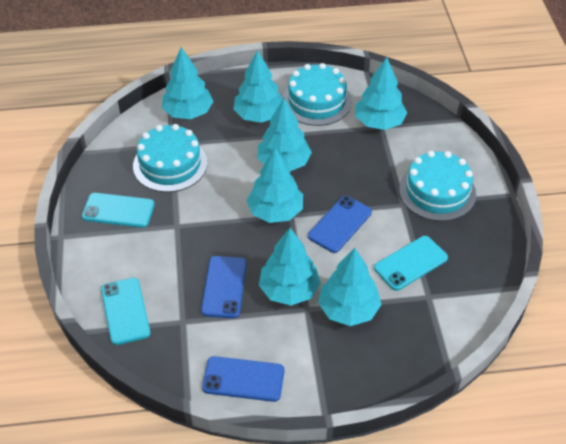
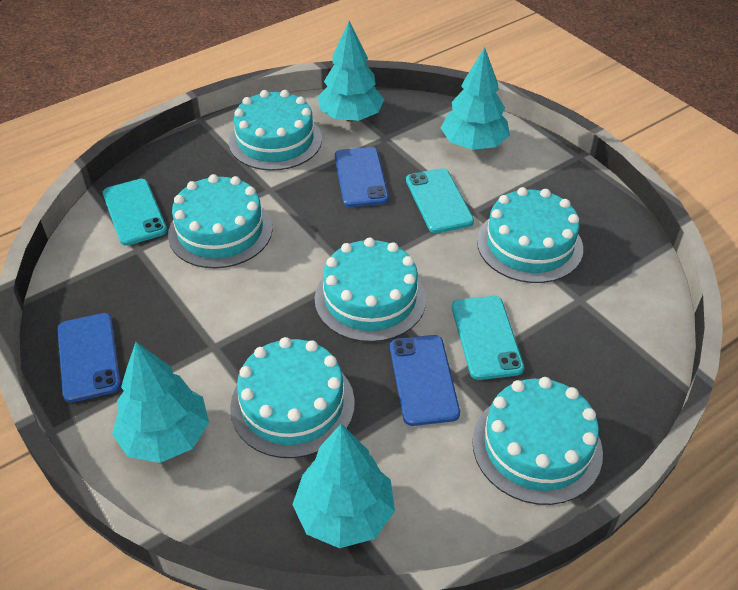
turquoise cake: 3 -> 6
turquoise tree: 7 -> 4

